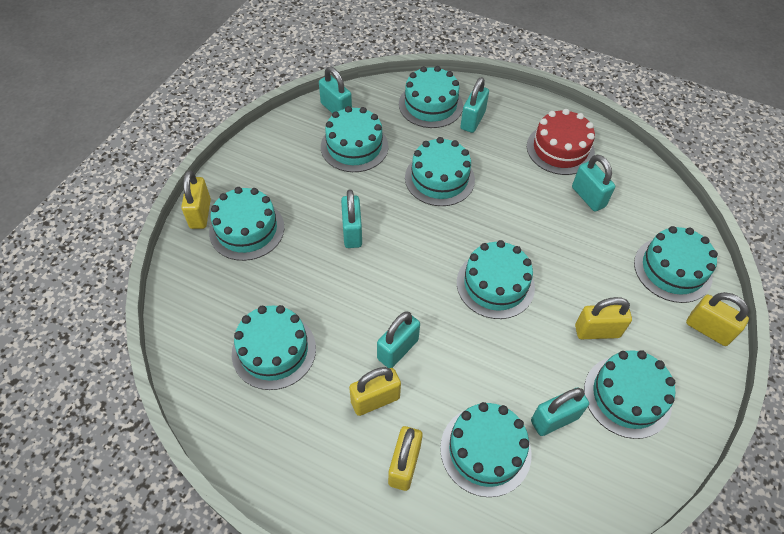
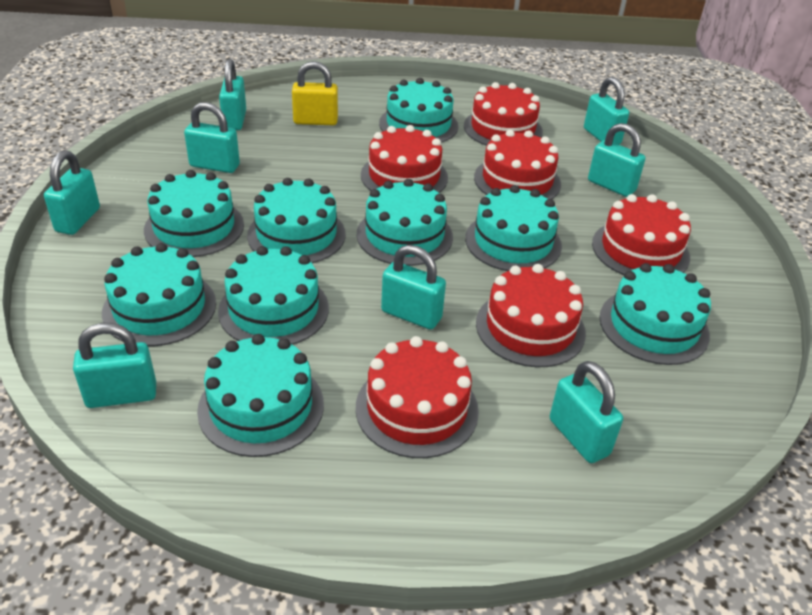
red cake: 1 -> 6
turquoise padlock: 6 -> 8
yellow padlock: 5 -> 1

